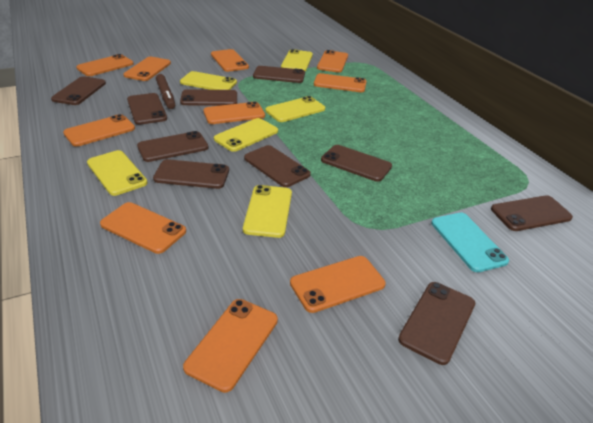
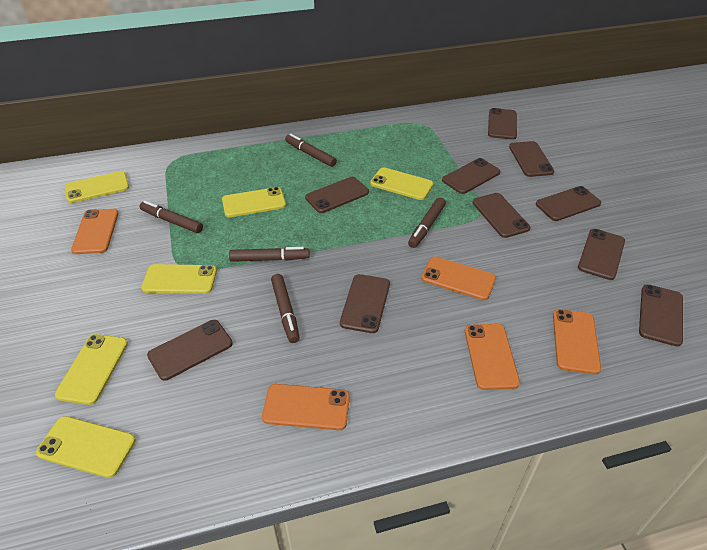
brown marker: 1 -> 5
orange phone: 10 -> 5
turquoise phone: 1 -> 0

